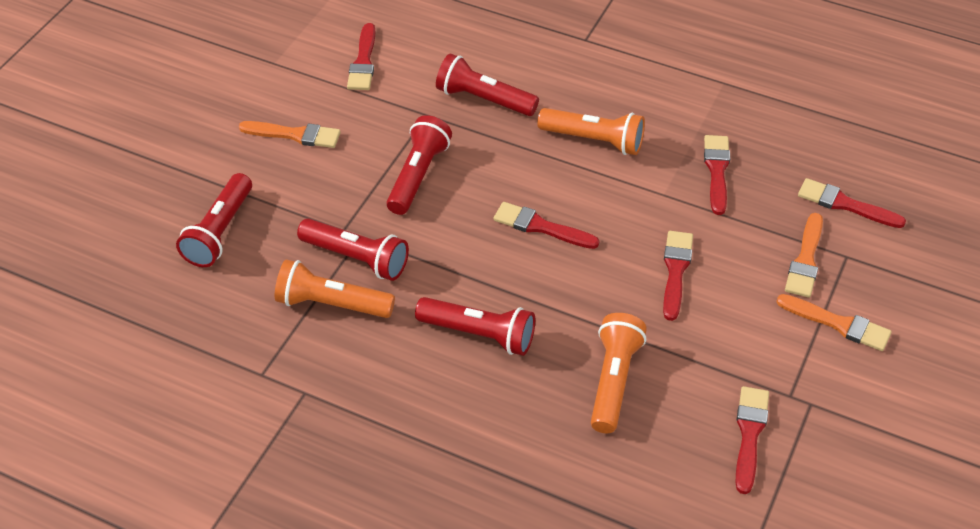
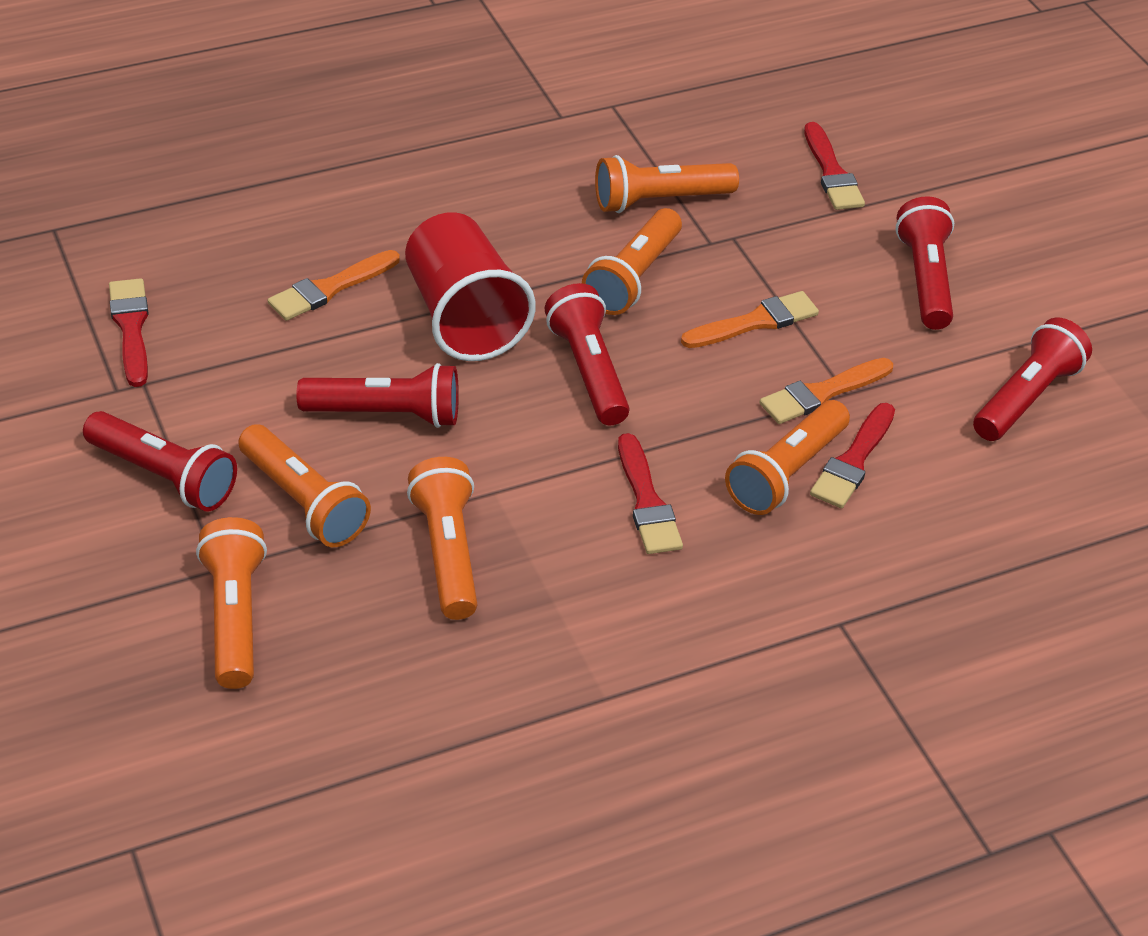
orange flashlight: 3 -> 6
red brush: 6 -> 4
red cup: 0 -> 1

